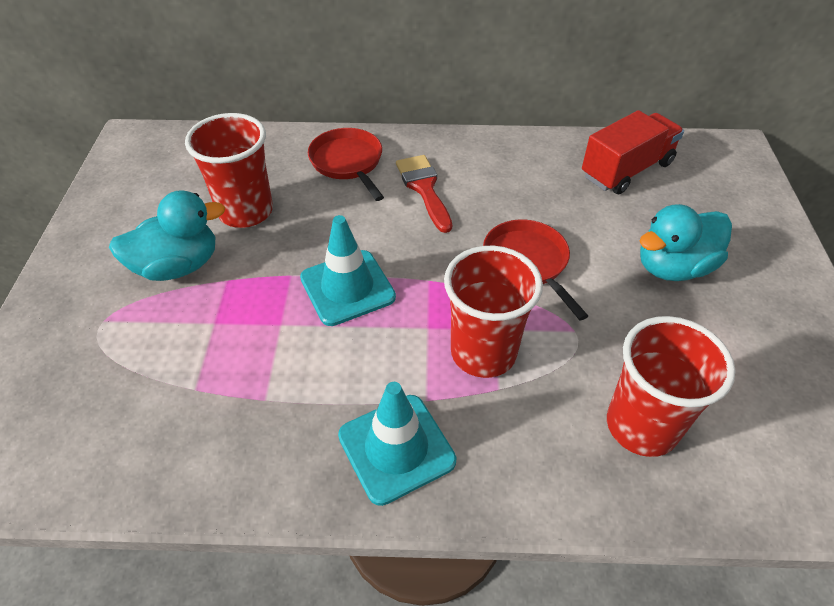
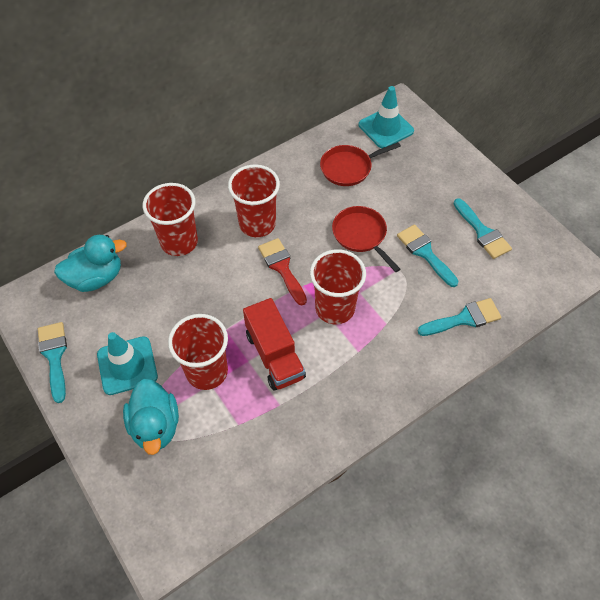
red cup: 3 -> 4
turquoise brush: 0 -> 4

